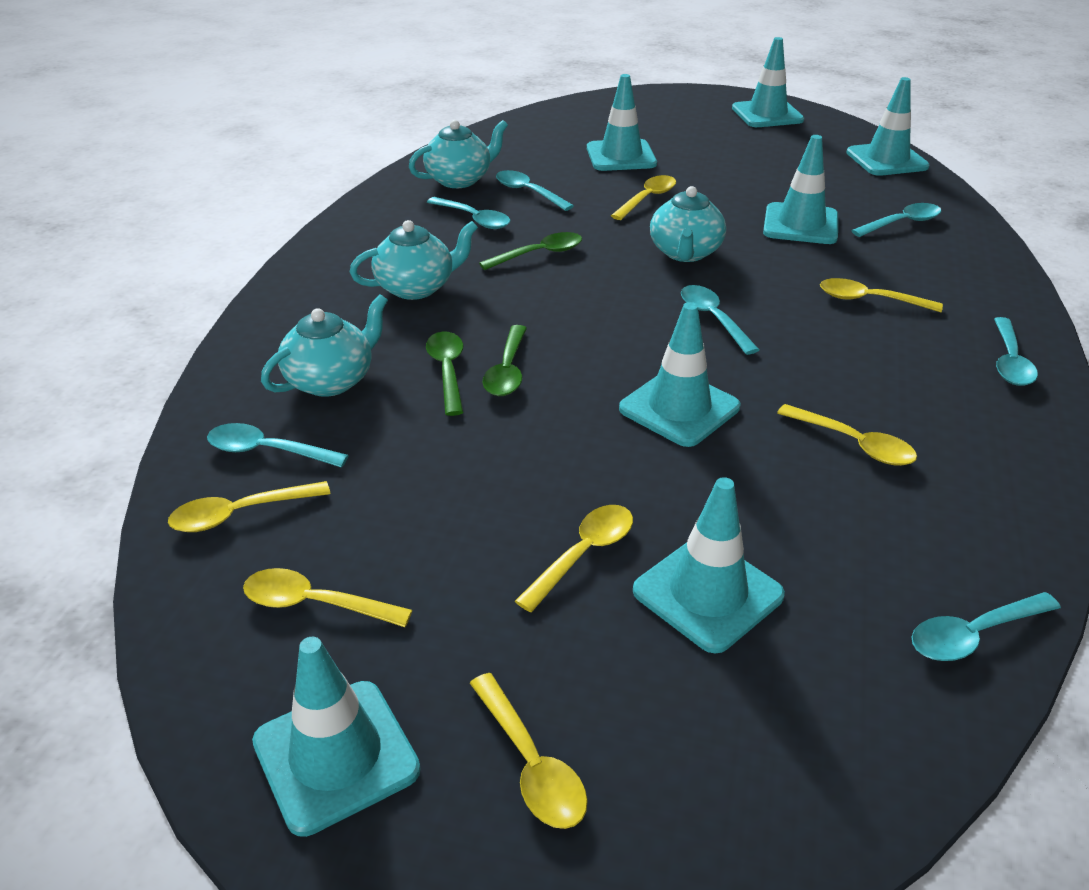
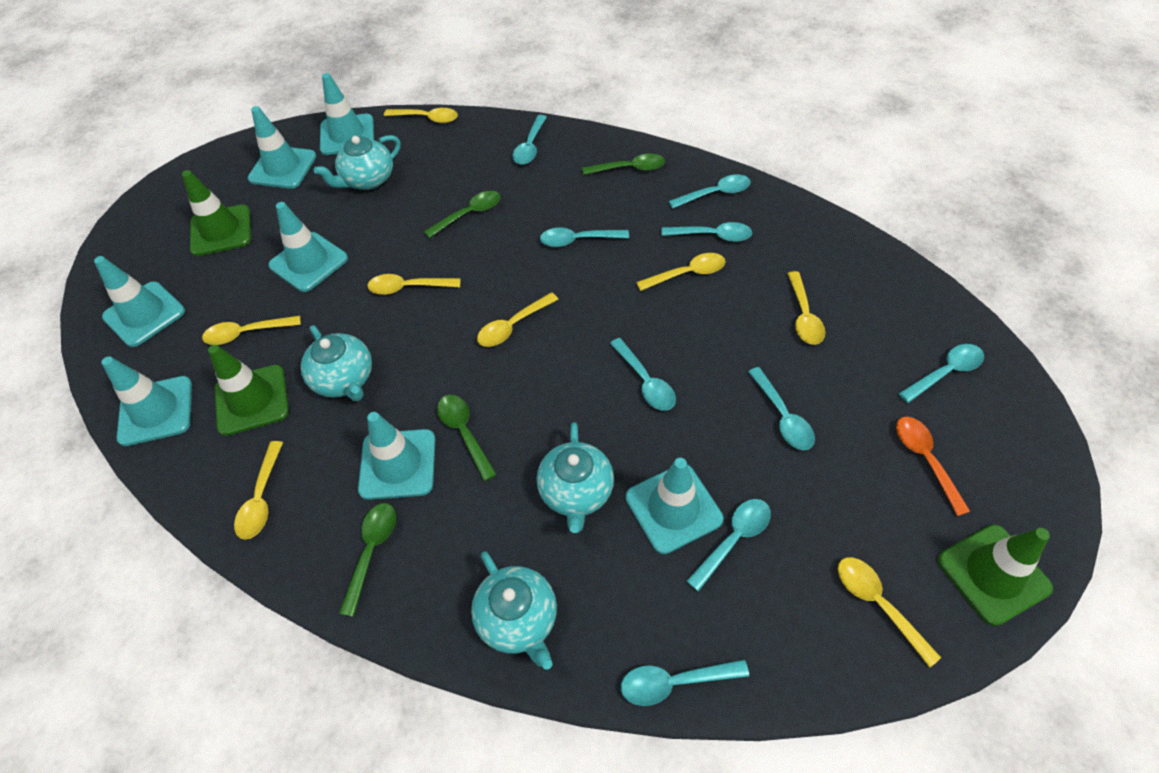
green spoon: 3 -> 4
green traffic cone: 0 -> 3
orange spoon: 0 -> 1
turquoise spoon: 7 -> 9
yellow spoon: 7 -> 8

